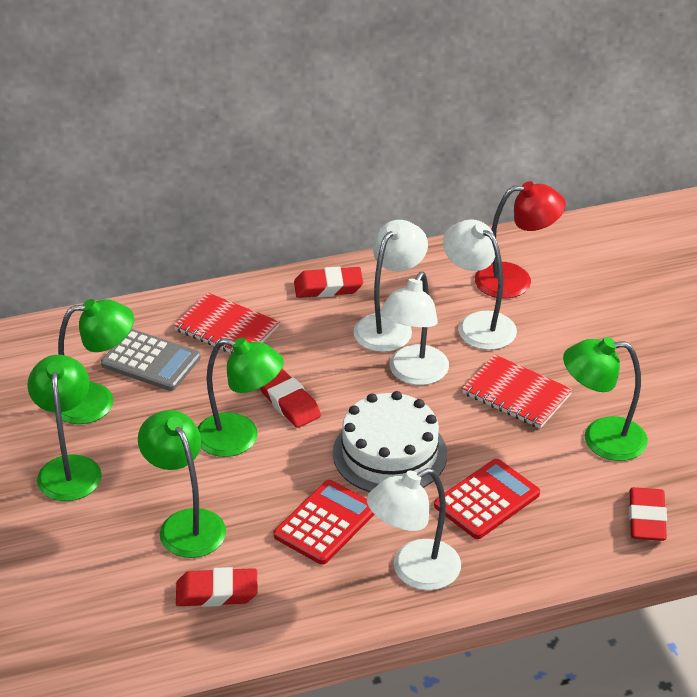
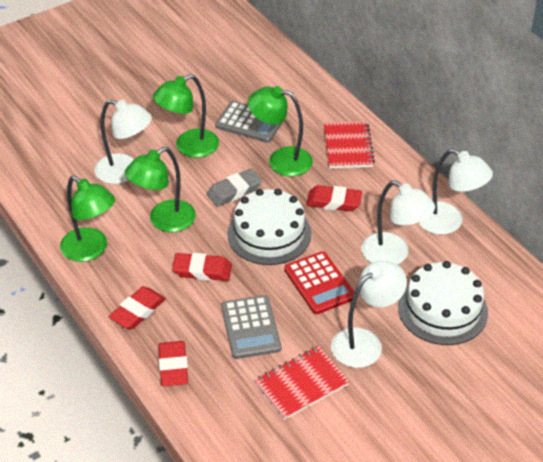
green lamp: 5 -> 4
grey calculator: 1 -> 2
grey eraser: 0 -> 1
red calculator: 2 -> 1
red lamp: 1 -> 0
white cake: 1 -> 2

